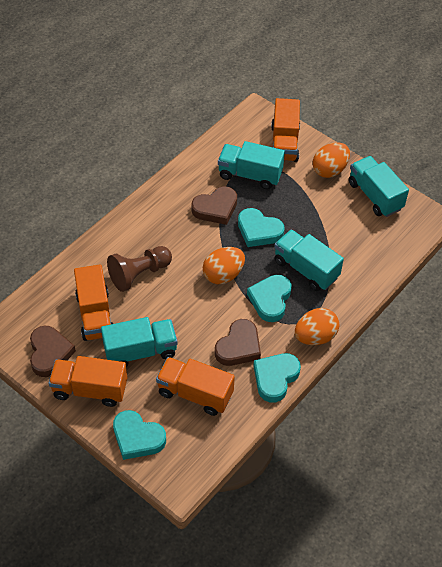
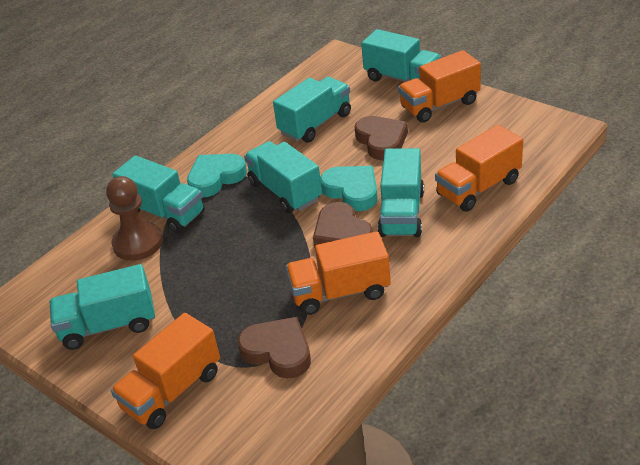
orange egg: 3 -> 0
turquoise heart: 4 -> 2
turquoise truck: 4 -> 6

